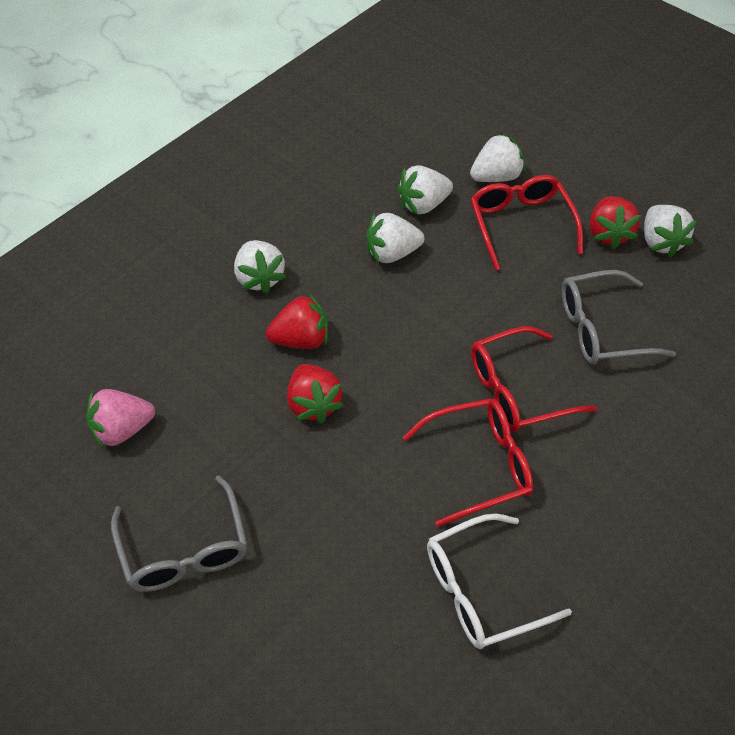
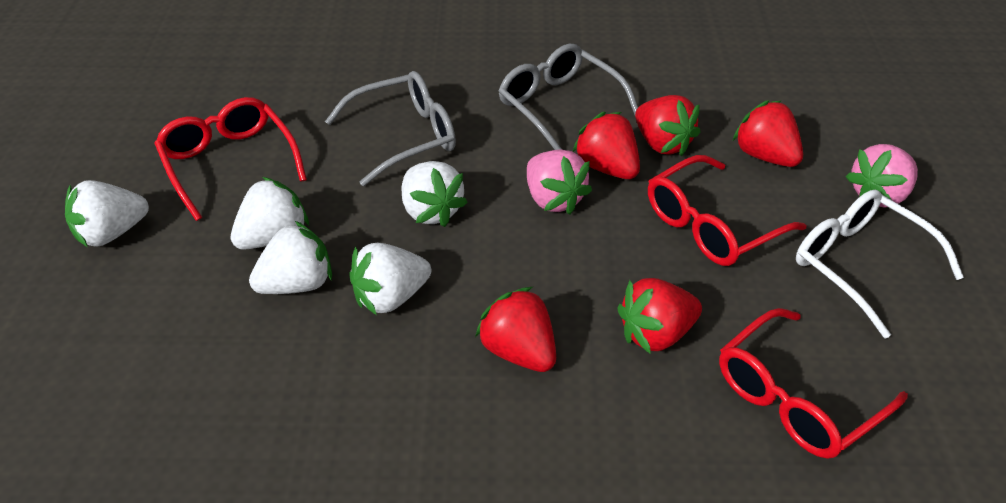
pink strawberry: 1 -> 2
red strawberry: 3 -> 5

